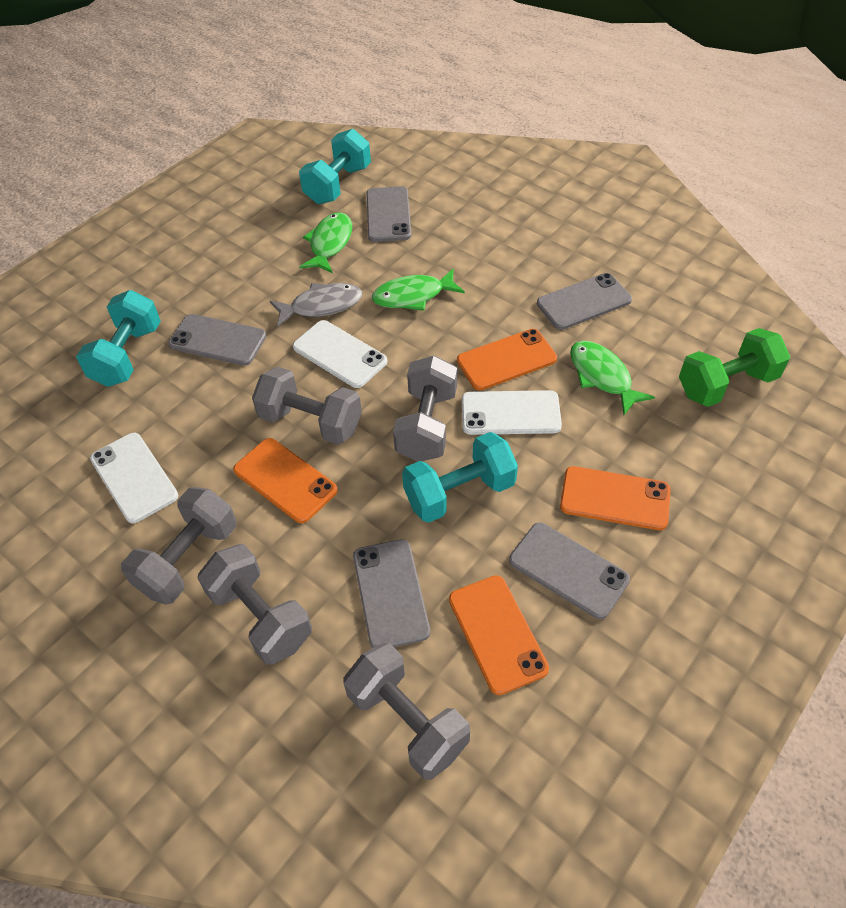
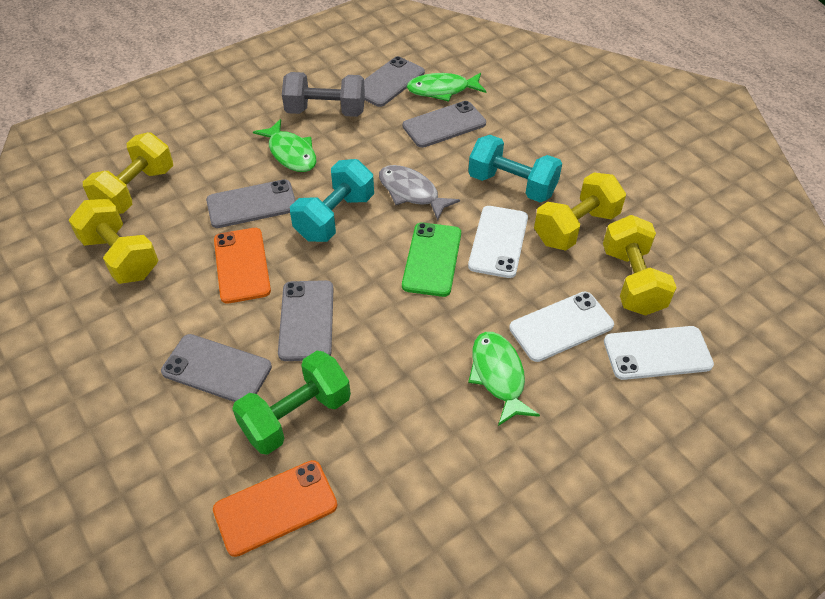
green phone: 0 -> 1
grey dumbbell: 5 -> 1
orange phone: 4 -> 2
turquoise dumbbell: 3 -> 2
yellow dumbbell: 0 -> 4

